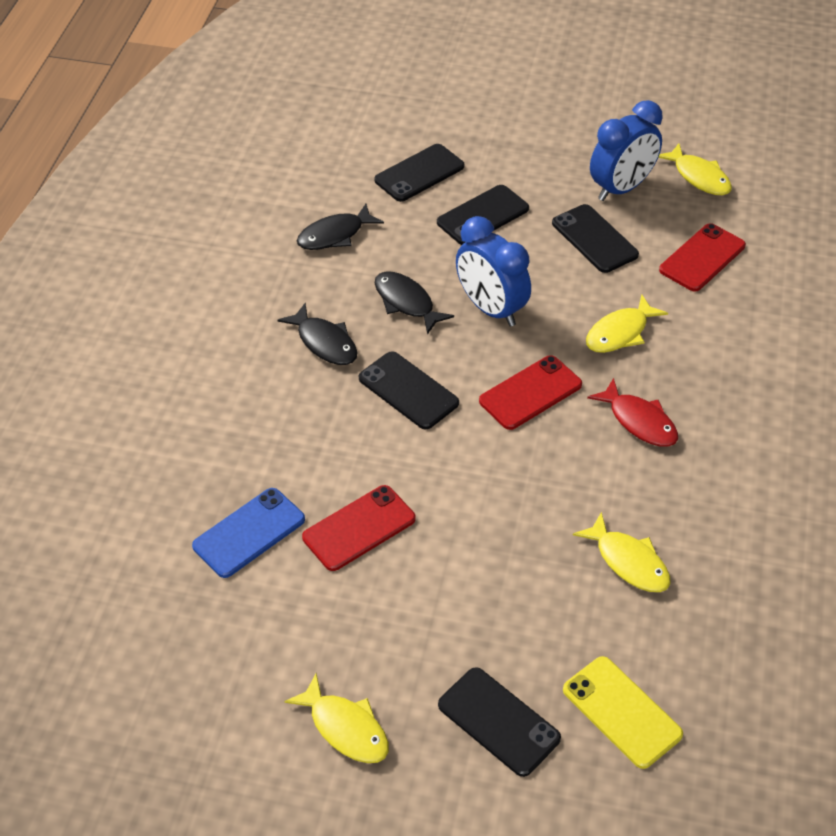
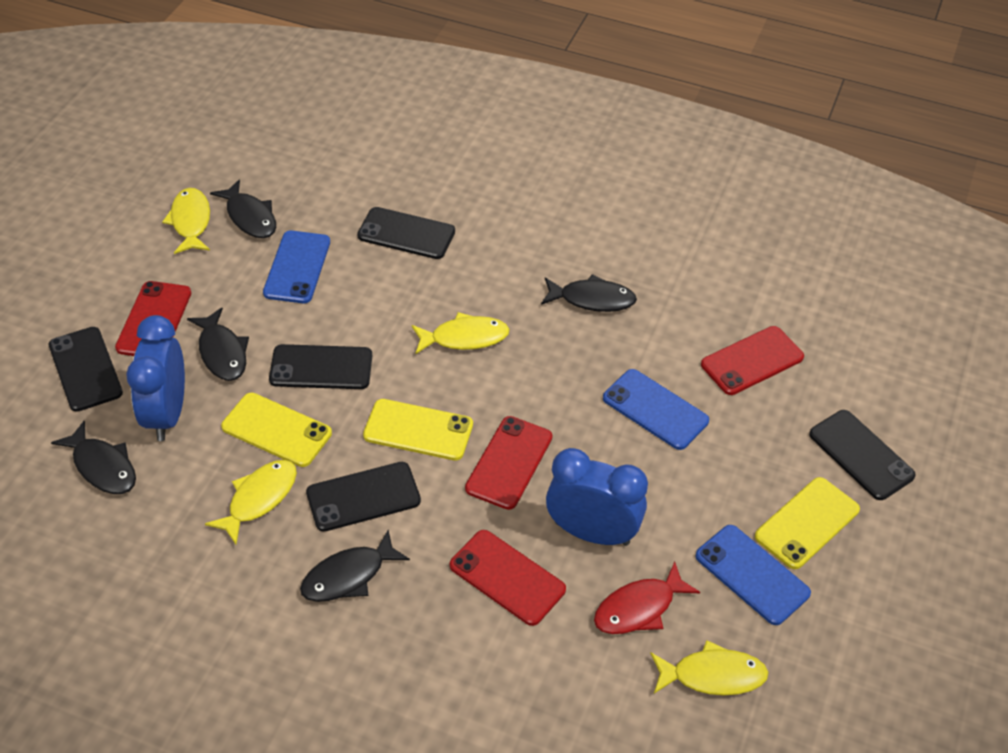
black fish: 3 -> 5
blue phone: 1 -> 3
red phone: 3 -> 4
yellow phone: 1 -> 3

